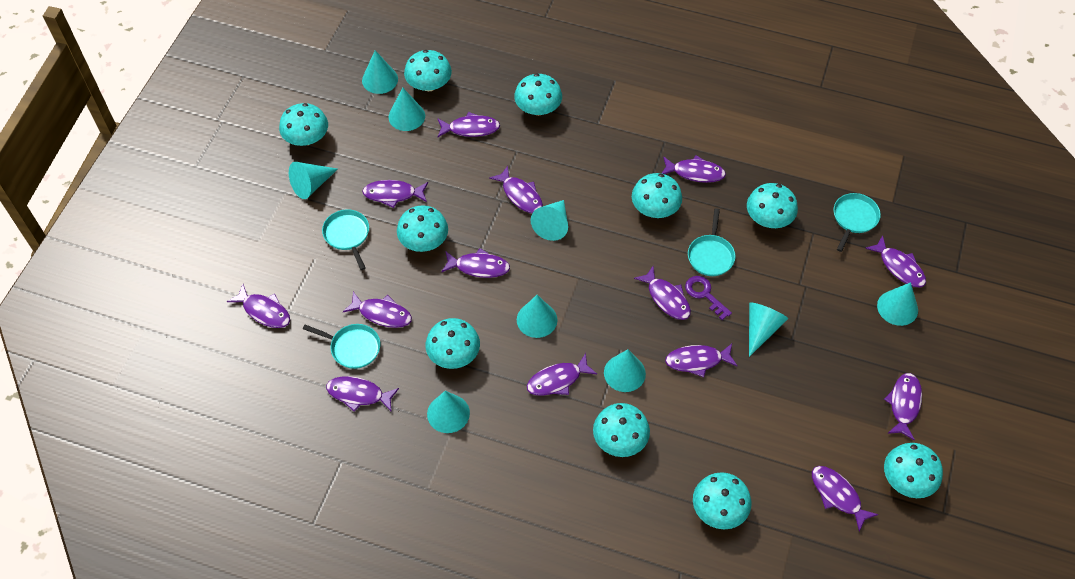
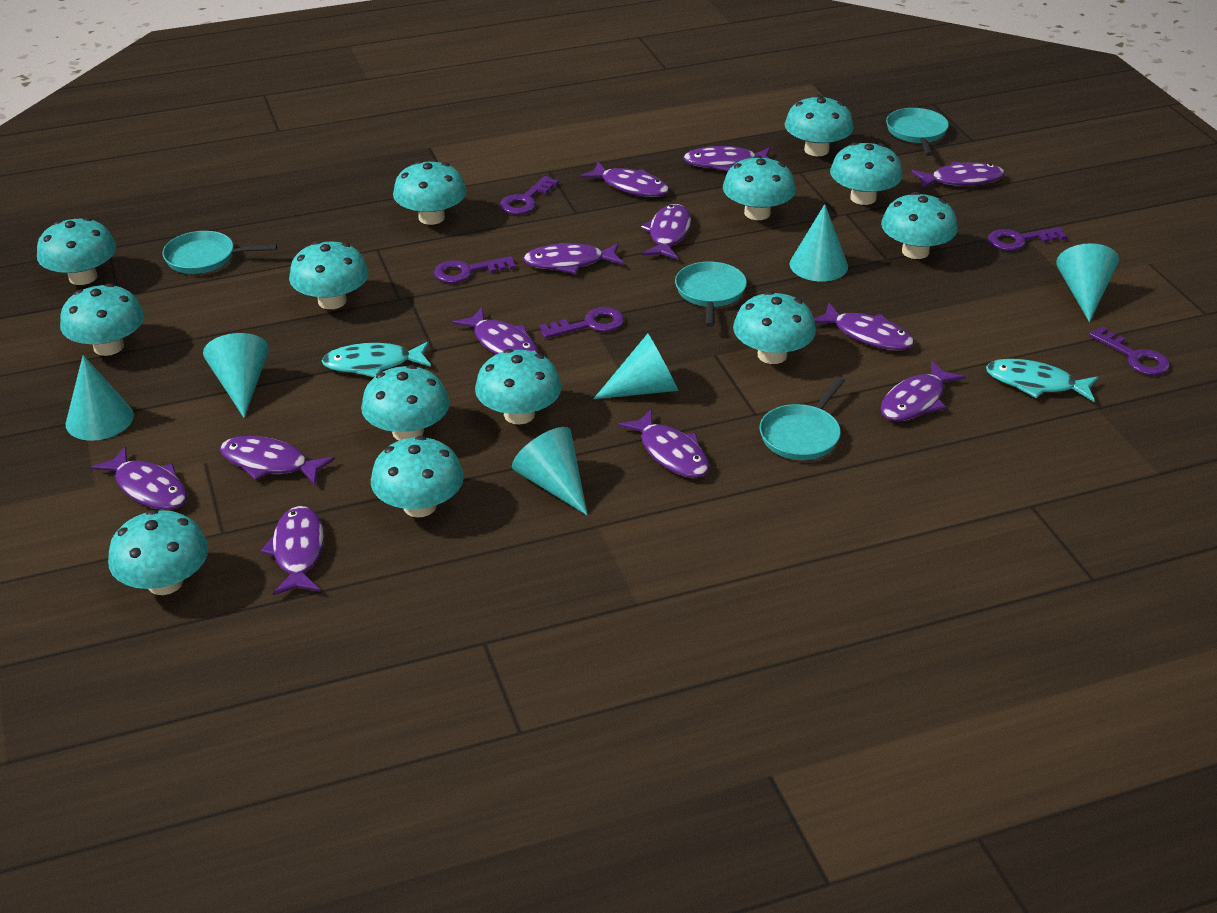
purple fish: 14 -> 12
purple key: 1 -> 5
turquoise cone: 9 -> 6
turquoise fish: 0 -> 2
turquoise mushroom: 10 -> 13

